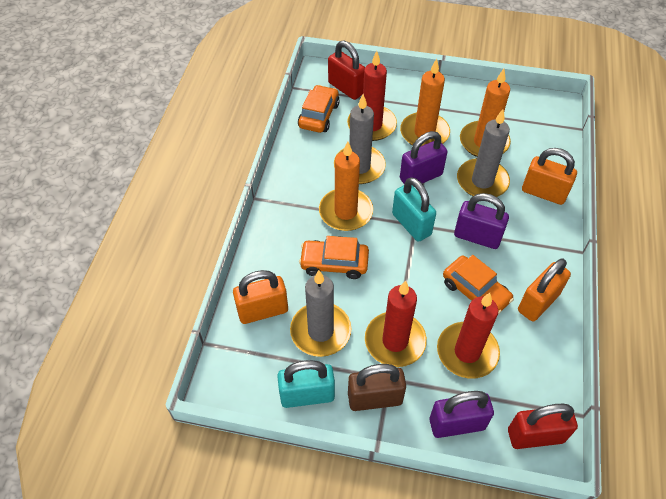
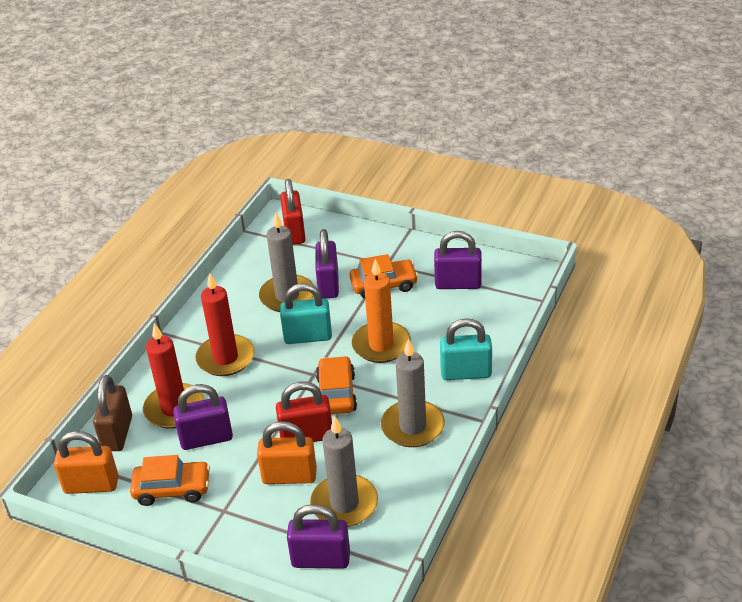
orange candle: 3 -> 1
orange padlock: 3 -> 2
purple padlock: 3 -> 4
red candle: 3 -> 2

